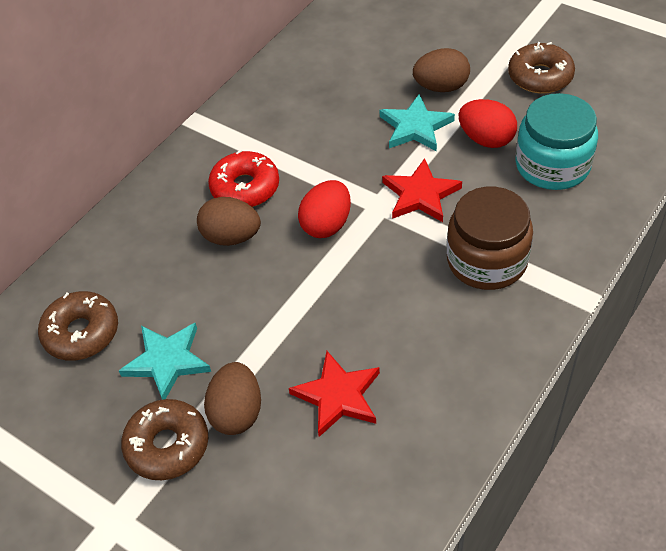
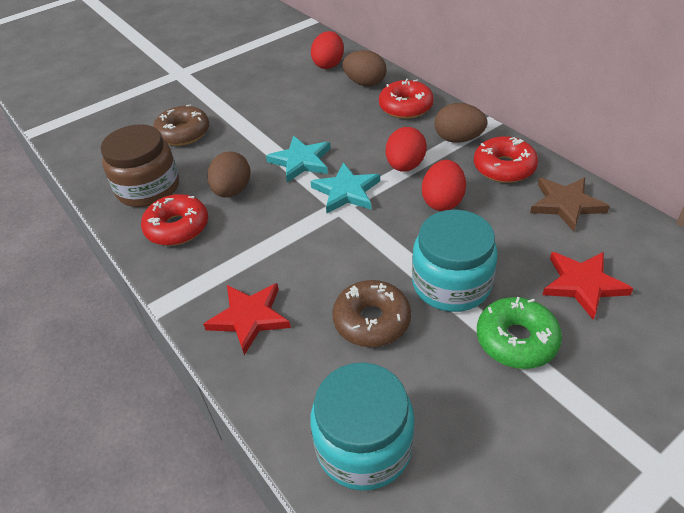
brown donut: 3 -> 2
brown star: 0 -> 1
green donut: 0 -> 1
red donut: 1 -> 3
red egg: 2 -> 3
turquoise jar: 1 -> 2

